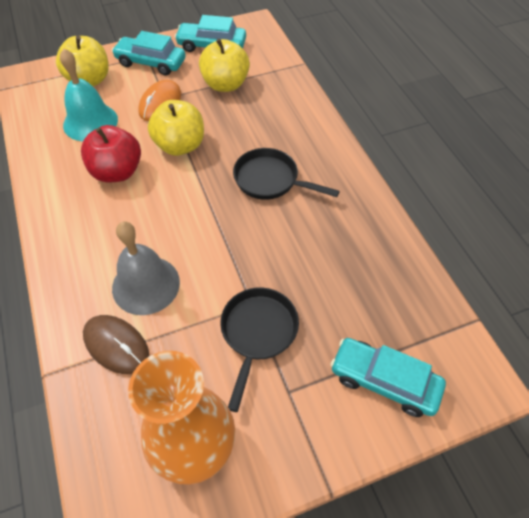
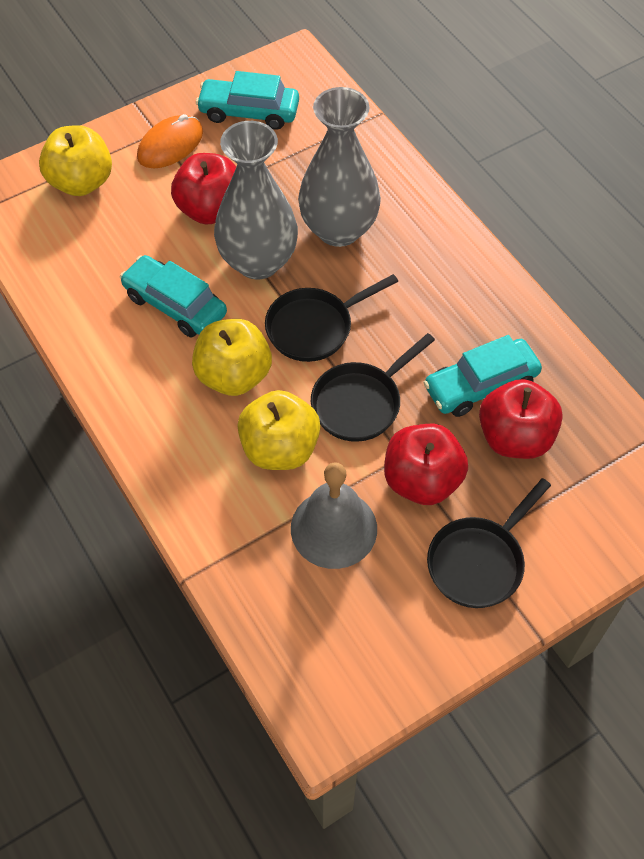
black pan: 2 -> 3
brown mouse: 1 -> 0
grey vase: 0 -> 2
orange vase: 1 -> 0
red apple: 1 -> 3
turquoise bell: 1 -> 0

